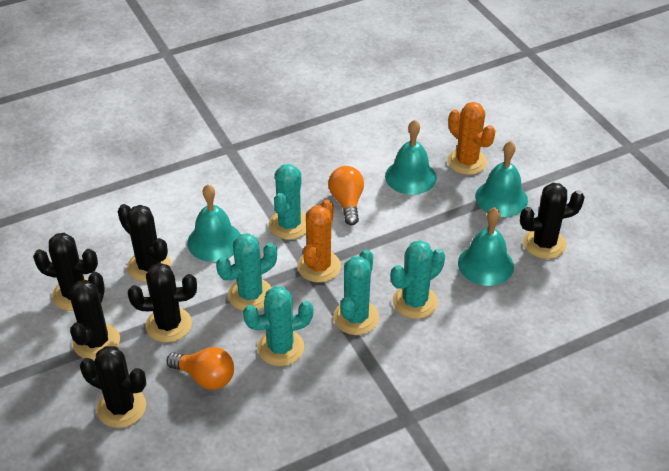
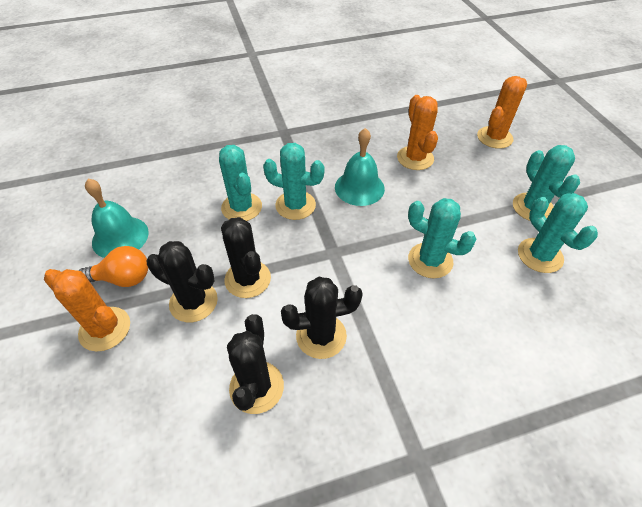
black cactus: 6 -> 4
orange cactus: 2 -> 3
orange light bulb: 2 -> 1
turquoise bell: 4 -> 2

